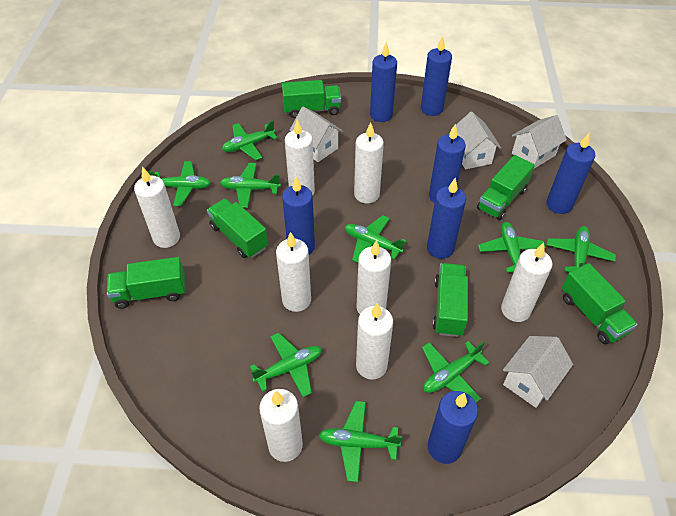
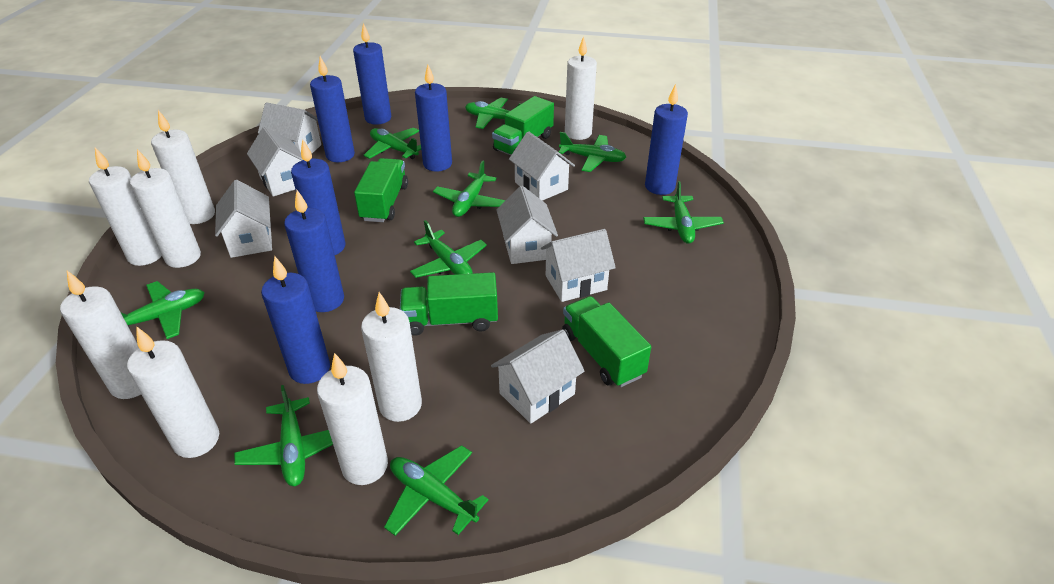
green truck: 6 -> 4
white house: 4 -> 7

